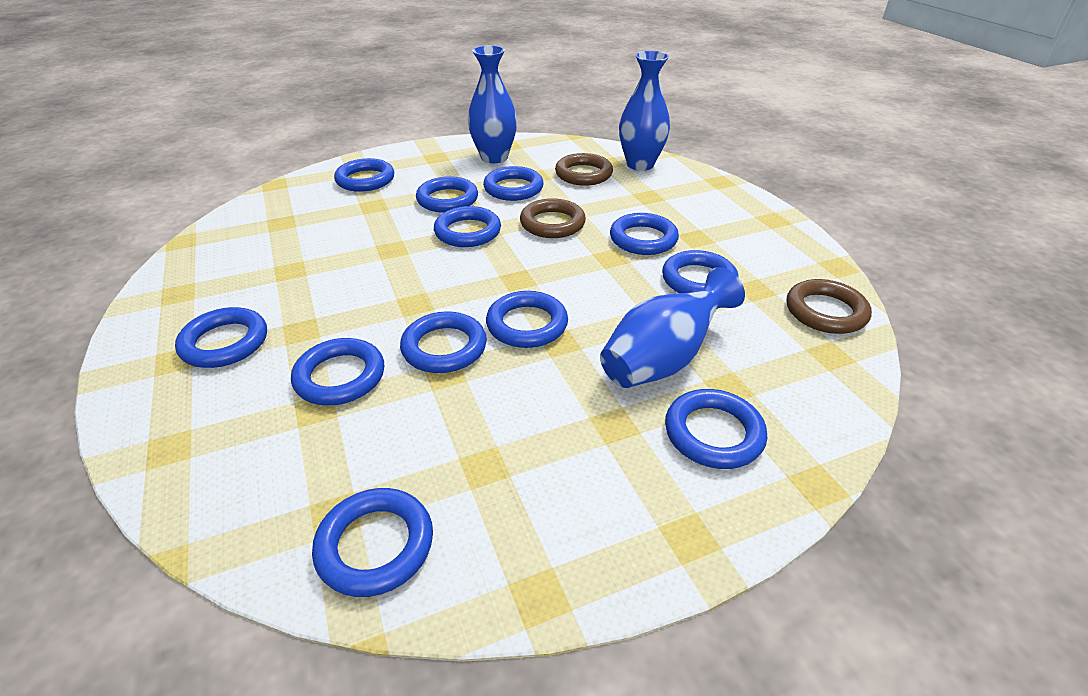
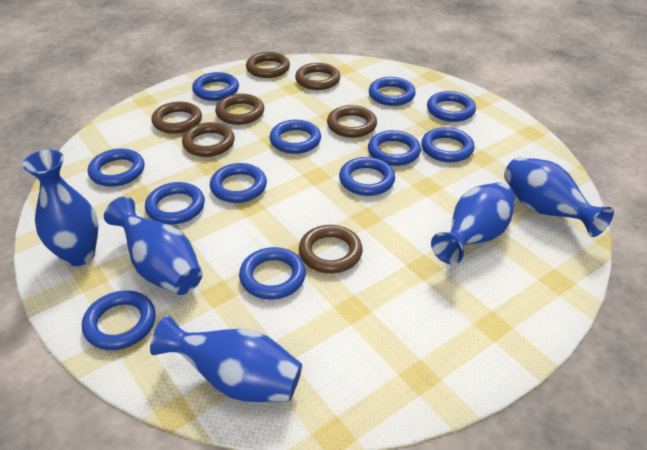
blue vase: 3 -> 5
brown ring: 3 -> 7

